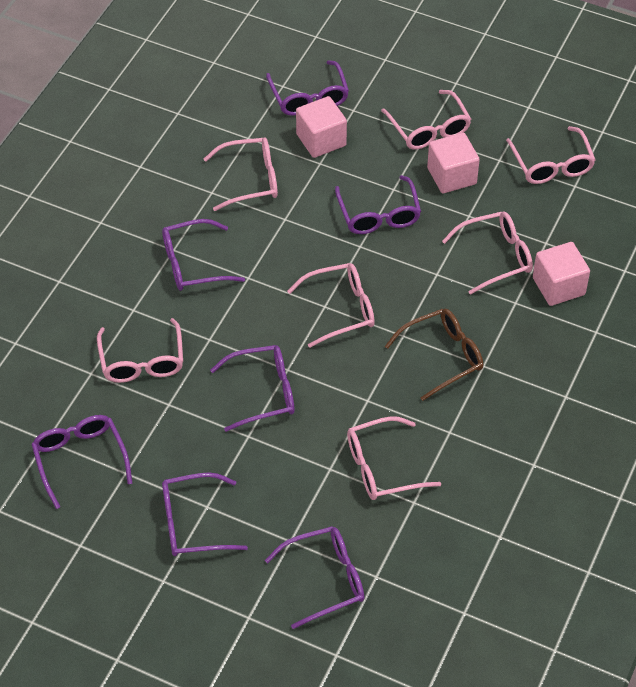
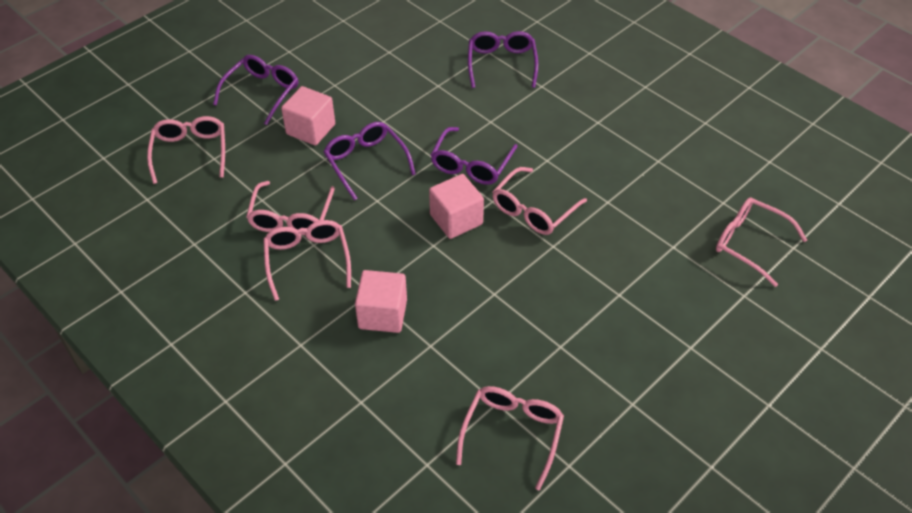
brown glasses: 1 -> 0
pink glasses: 7 -> 6
purple glasses: 7 -> 4

